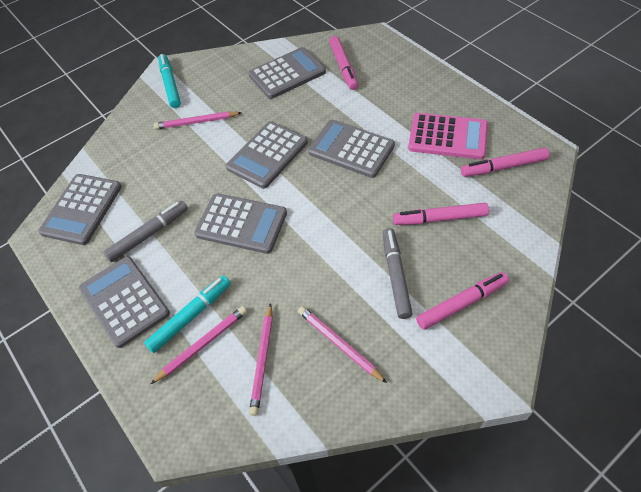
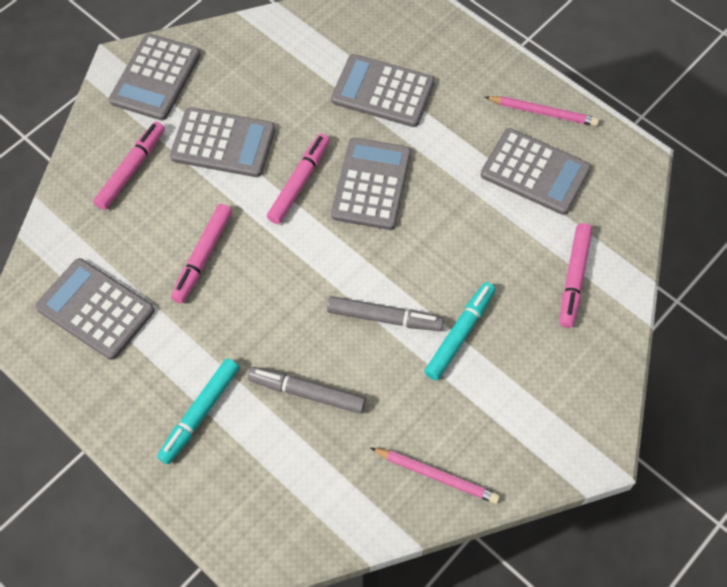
pink calculator: 1 -> 0
pink pencil: 4 -> 2

